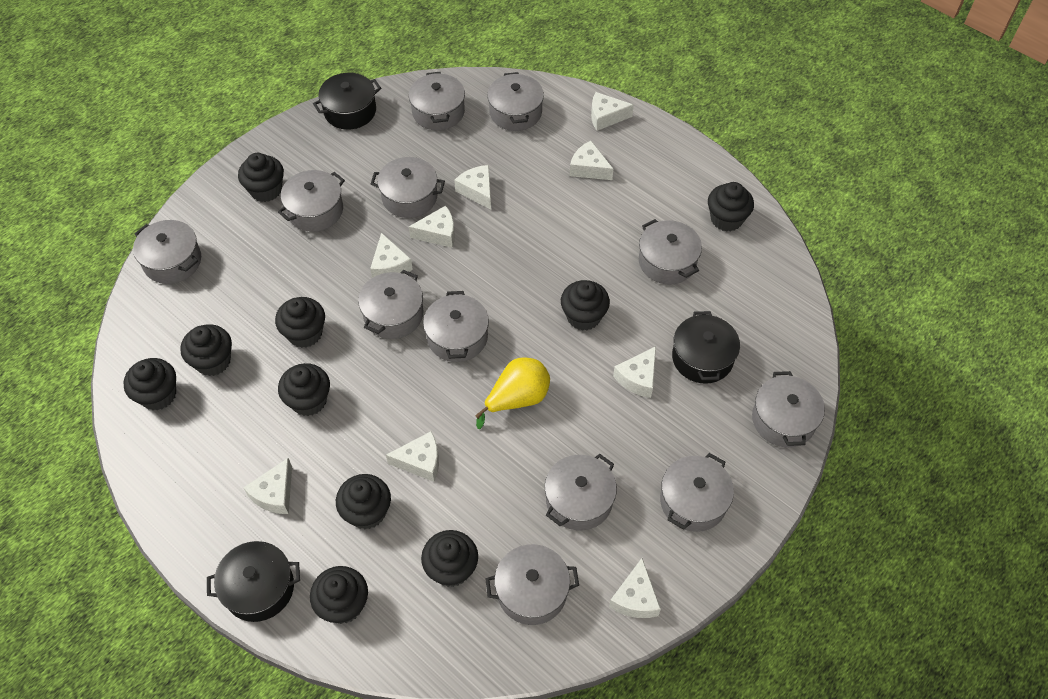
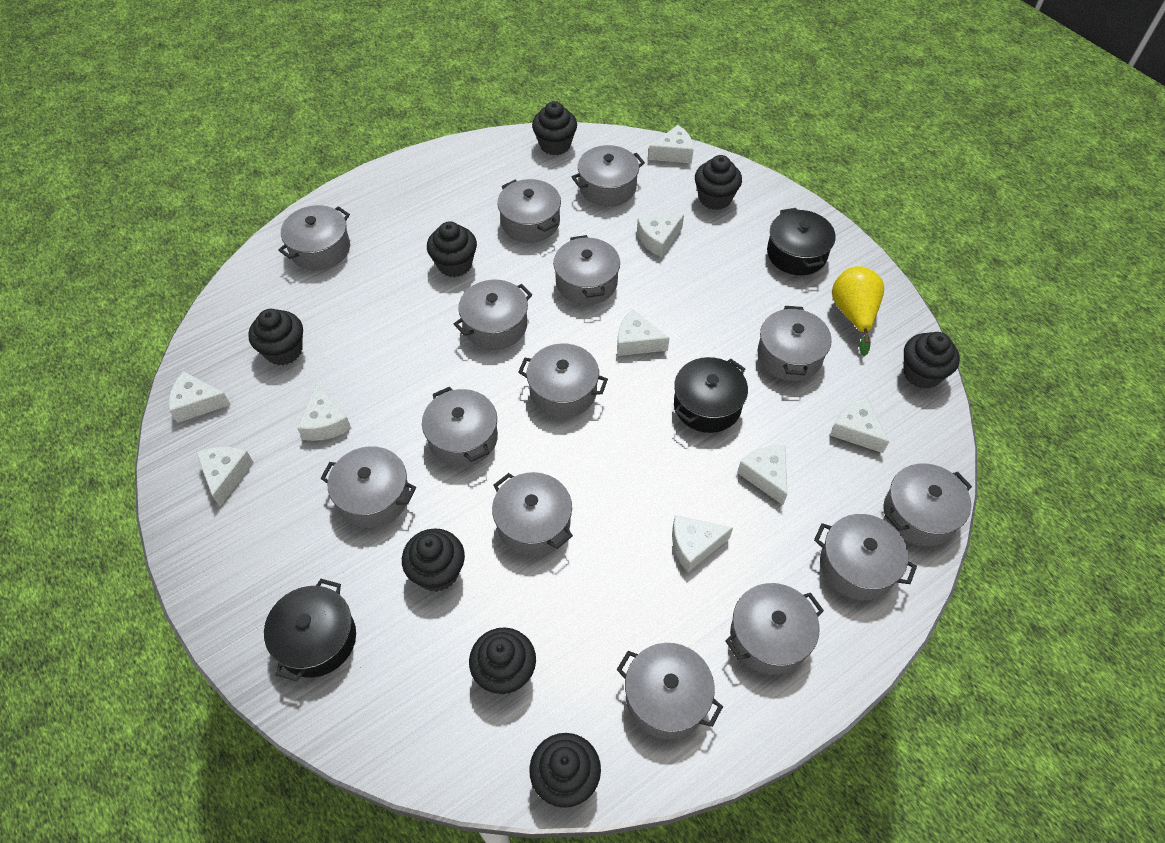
black cupcake: 10 -> 8
grey pot: 12 -> 14

